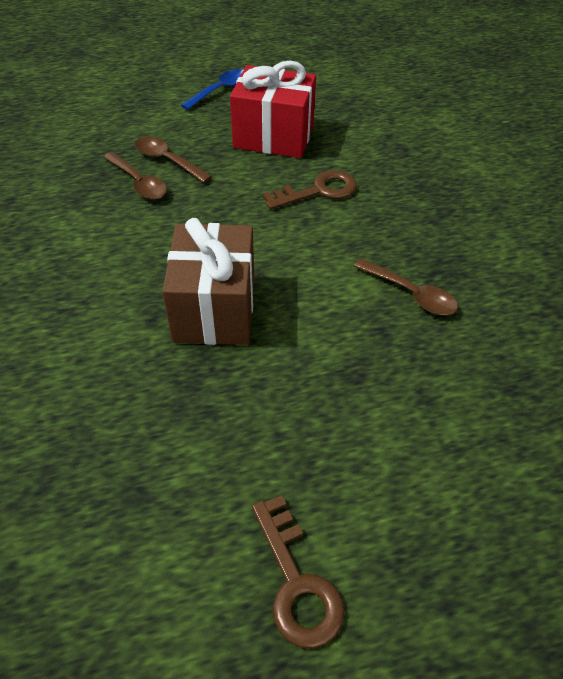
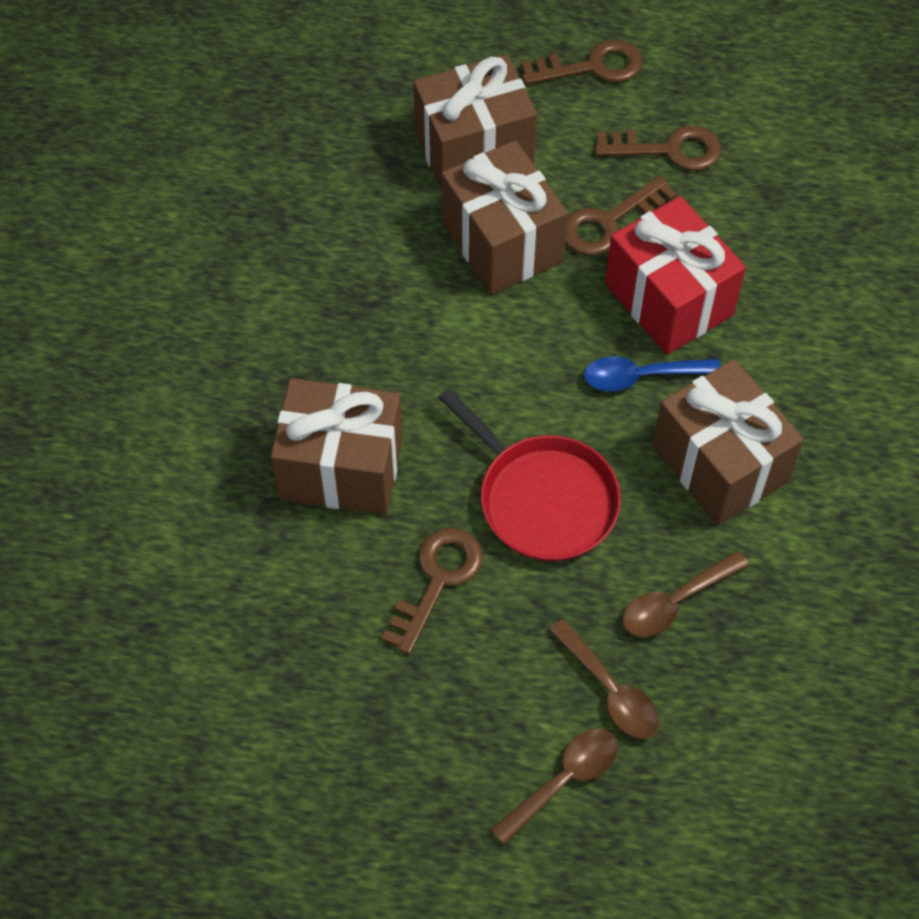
brown gift: 1 -> 4
brown key: 2 -> 4
red pan: 0 -> 1

